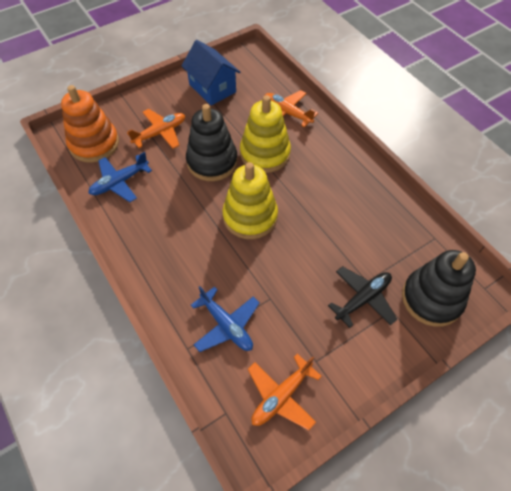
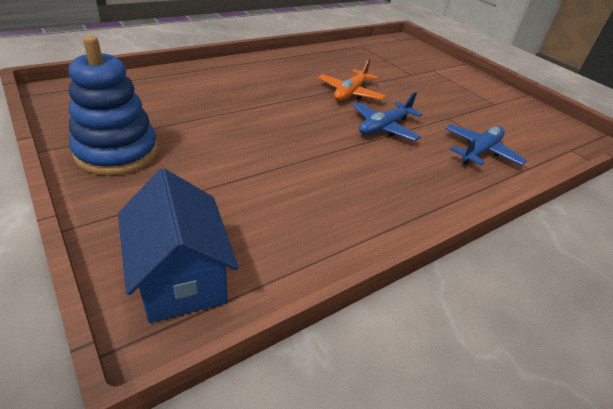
black plane: 1 -> 0
black stacking toy: 2 -> 0
blue stacking toy: 0 -> 1
orange plane: 3 -> 1
orange stacking toy: 1 -> 0
yellow stacking toy: 2 -> 0

